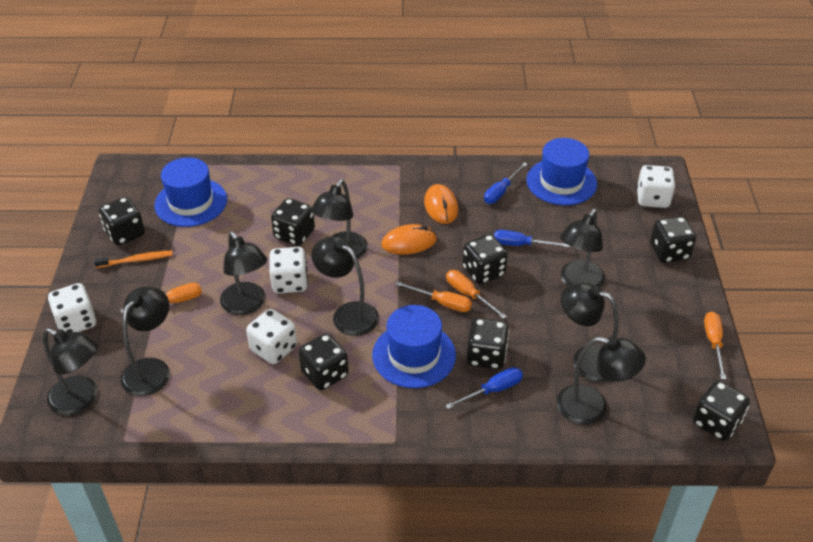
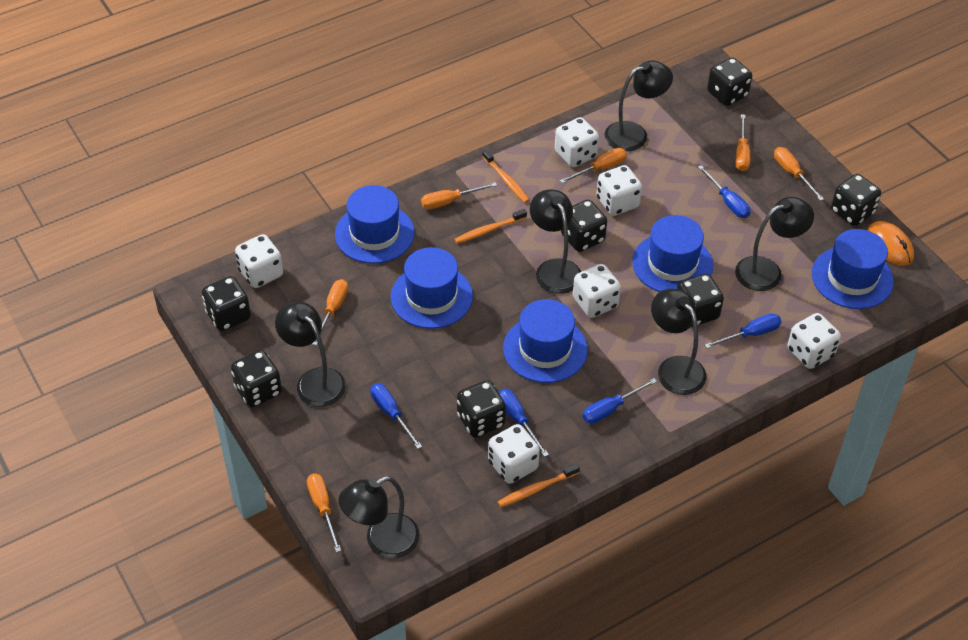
black lamp: 8 -> 6
blue hat: 3 -> 5
blue screwdriver: 3 -> 5
orange mouse: 2 -> 1
orange screwdriver: 4 -> 6
orange toothbrush: 1 -> 3
white dice: 4 -> 6

